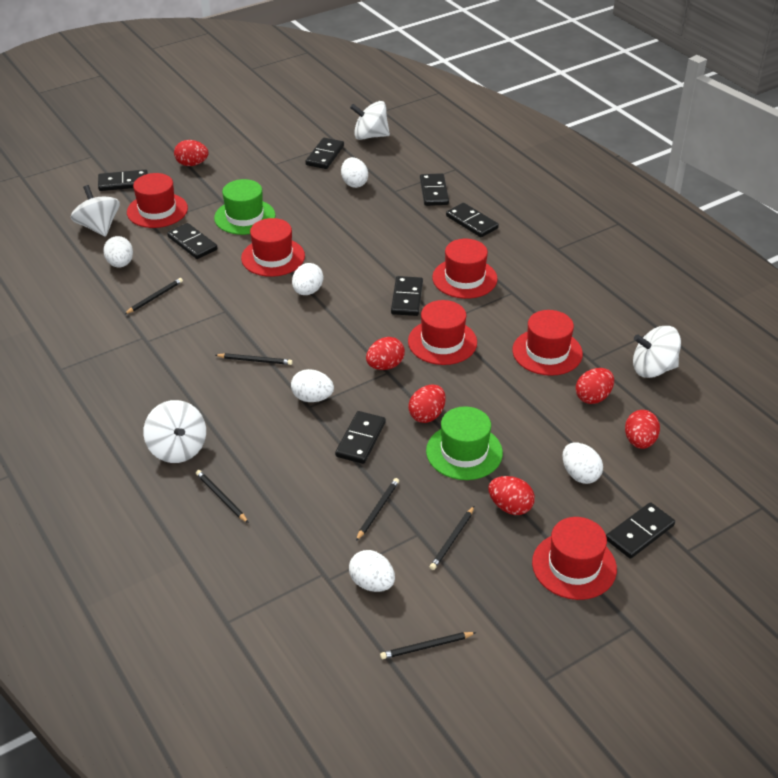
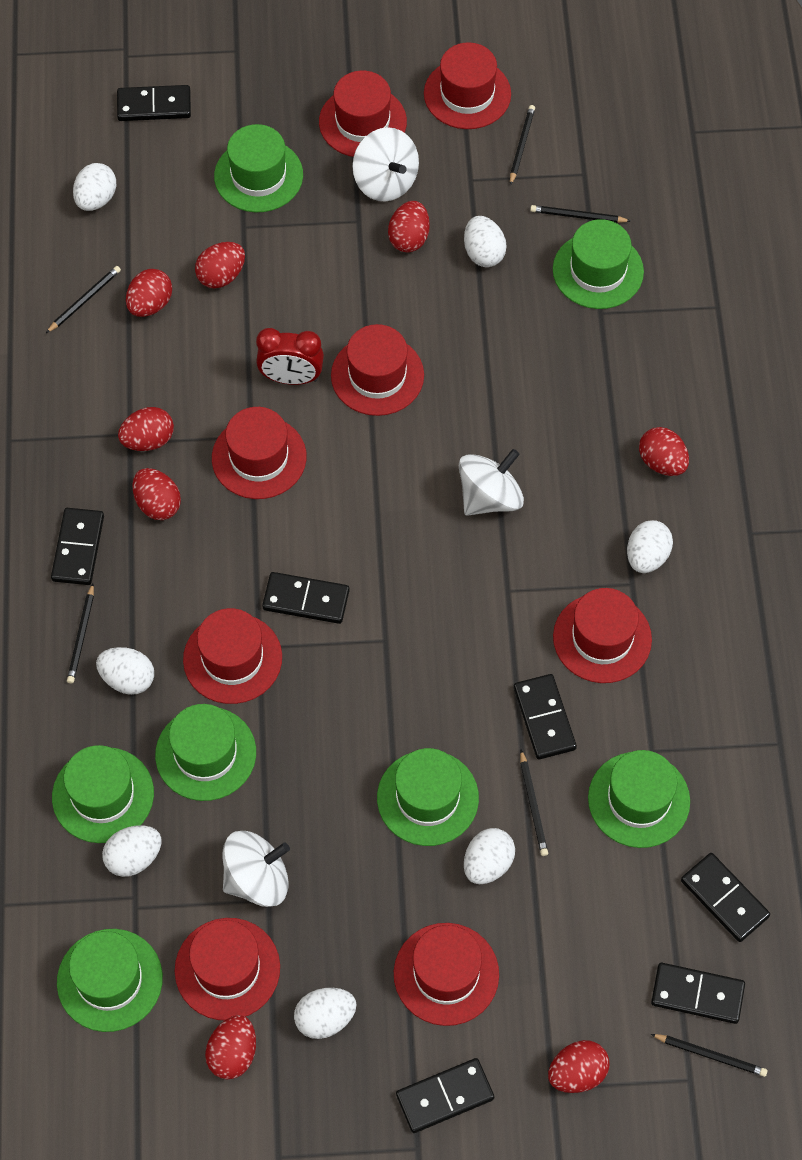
black domino: 8 -> 7
green hat: 2 -> 7
red clock: 0 -> 1
red egg: 6 -> 8
red hat: 6 -> 8
white egg: 6 -> 7
white spinning top: 4 -> 3

